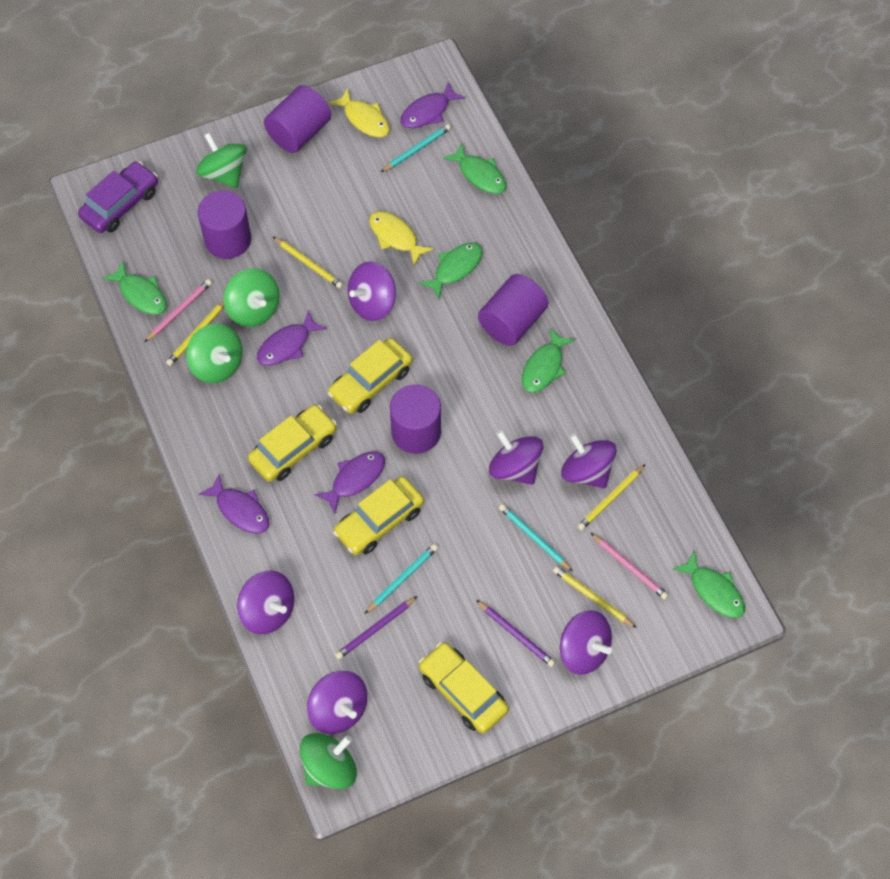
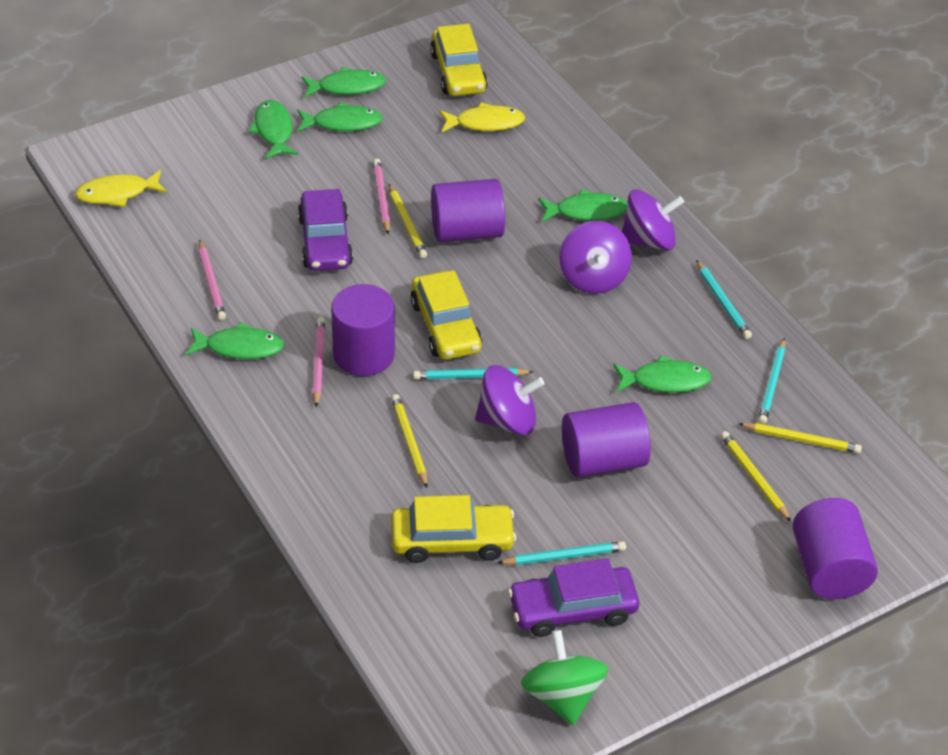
green fish: 5 -> 6
green spinning top: 4 -> 1
pink pencil: 2 -> 3
purple car: 1 -> 2
purple fish: 4 -> 0
purple pencil: 2 -> 0
purple spinning top: 6 -> 3
turquoise pencil: 3 -> 4
yellow car: 4 -> 3

